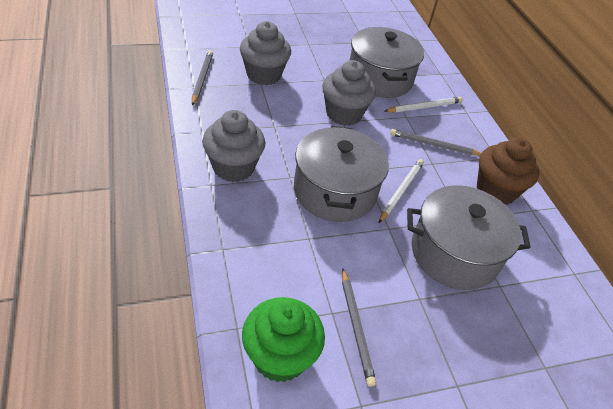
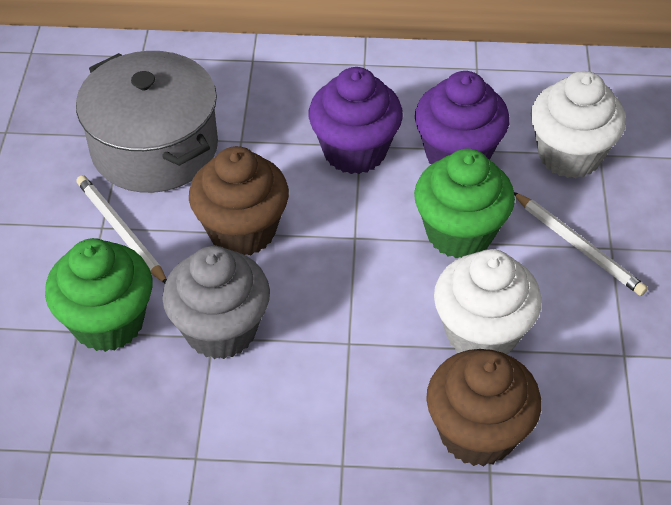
brown cupcake: 1 -> 2
green cupcake: 1 -> 2
grey cupcake: 3 -> 1
grey pencil: 3 -> 0
grey pot: 3 -> 1
purple cupcake: 0 -> 2
white cupcake: 0 -> 2

